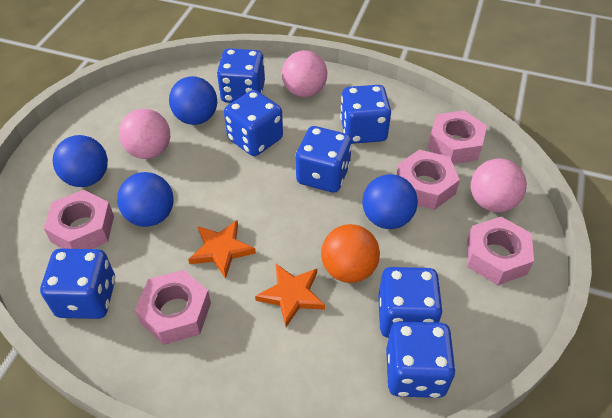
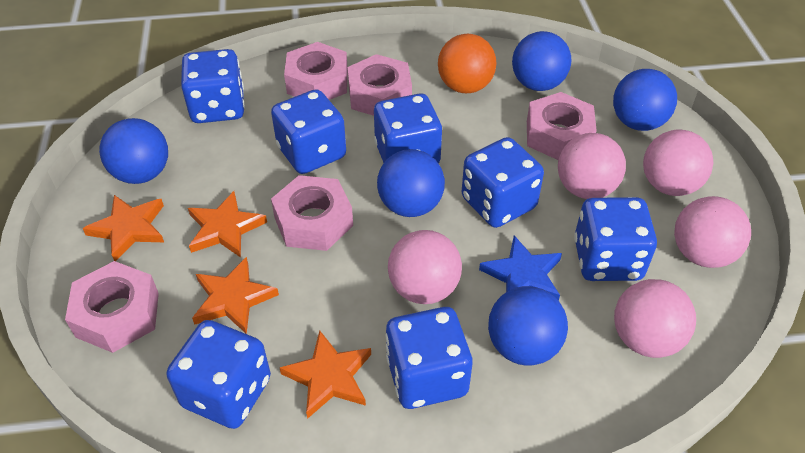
blue ball: 4 -> 5
blue star: 0 -> 1
orange star: 2 -> 4
pink ball: 3 -> 5

